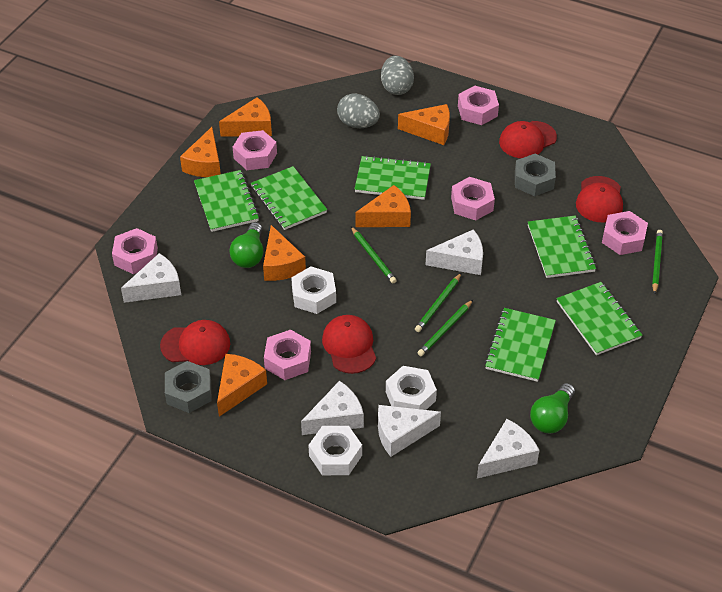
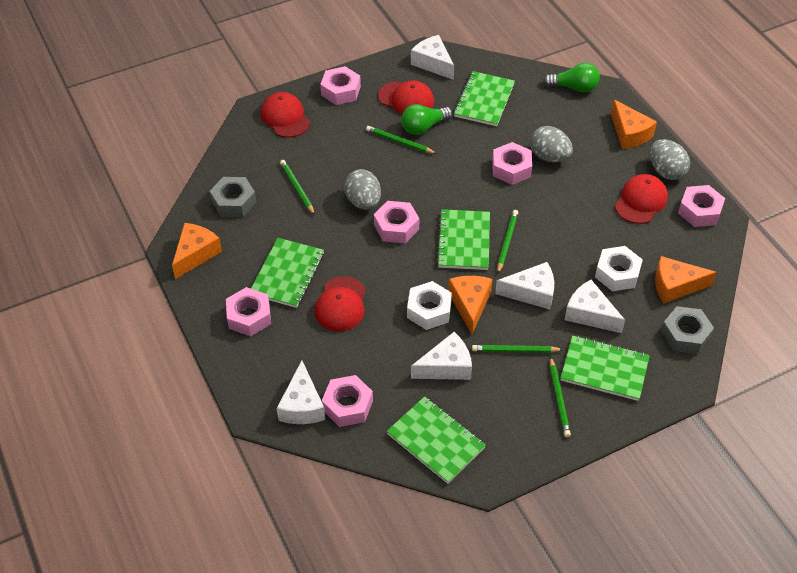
green notebook: 6 -> 5
green pencil: 4 -> 5
grey egg: 2 -> 3
orange cheese: 6 -> 4
white nut: 3 -> 2

